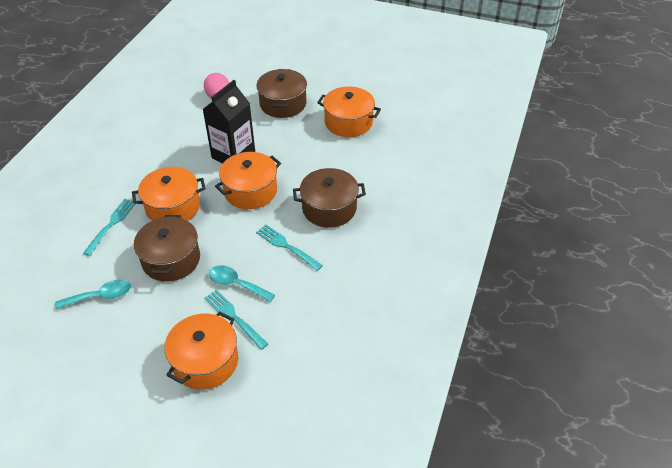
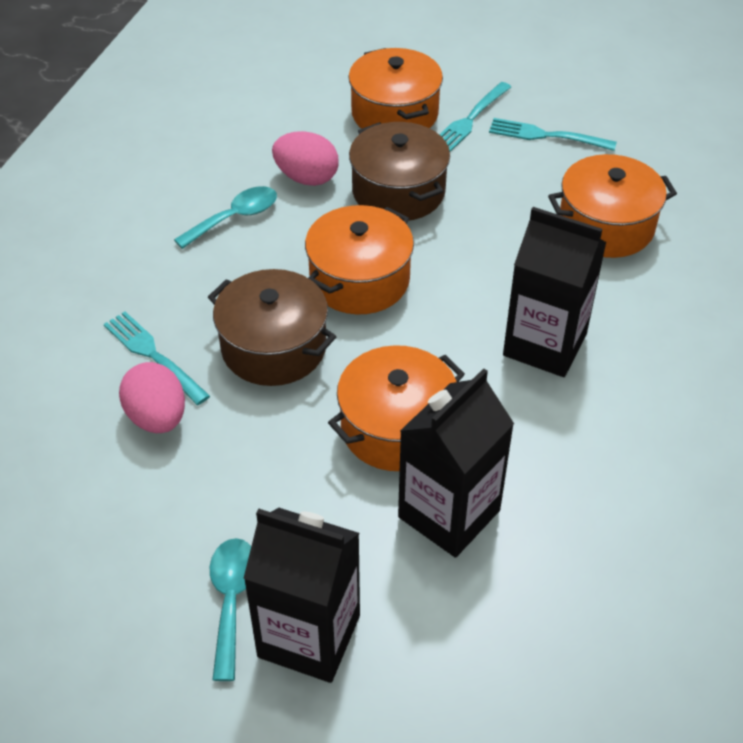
black carton: 1 -> 3
brown pot: 3 -> 2
pink egg: 1 -> 2

